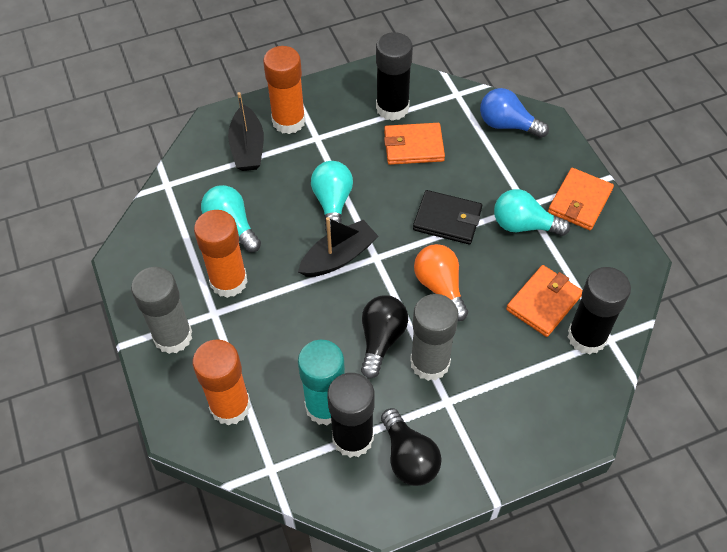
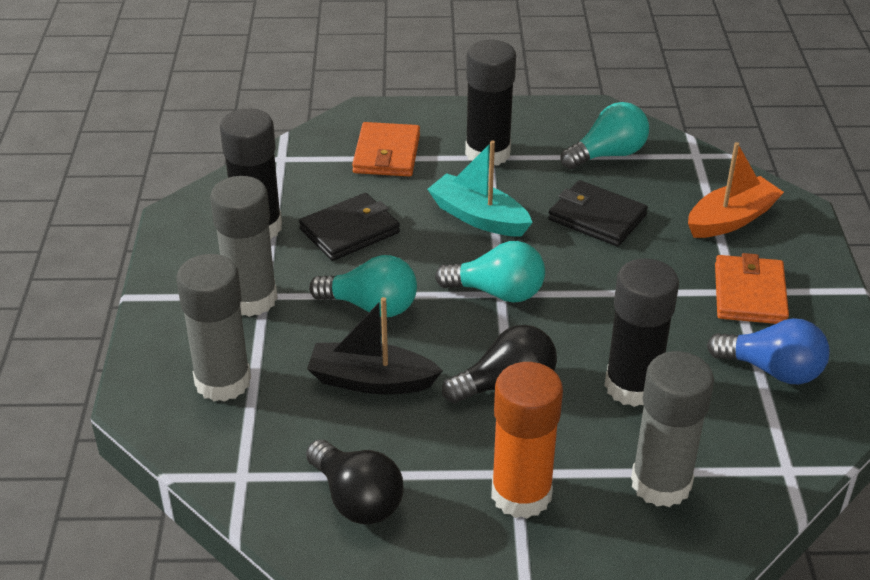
black boat: 2 -> 1
black wallet: 1 -> 2
grey glue stick: 2 -> 3
orange boat: 0 -> 1
orange glue stick: 3 -> 1
orange light bulb: 1 -> 0
orange wallet: 3 -> 2
turquoise boat: 0 -> 1
turquoise glue stick: 1 -> 0

